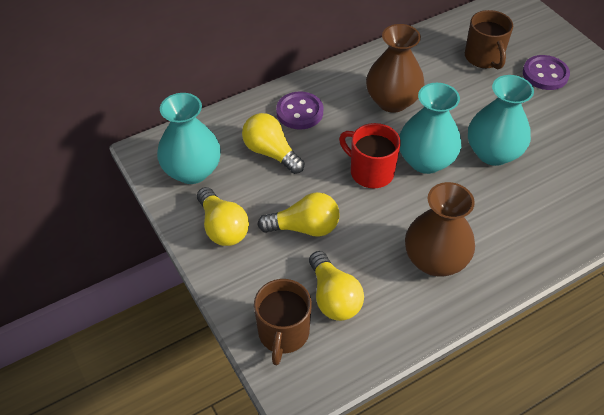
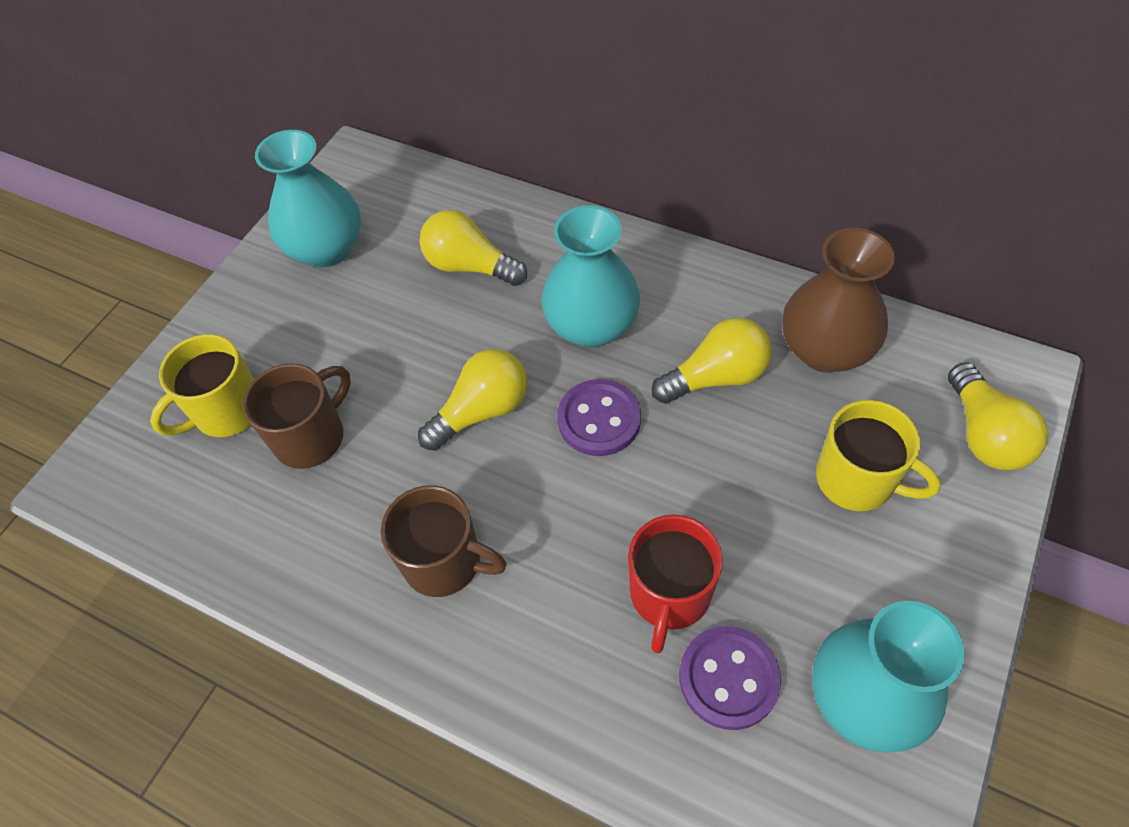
brown vase: 2 -> 1
yellow mug: 0 -> 2

